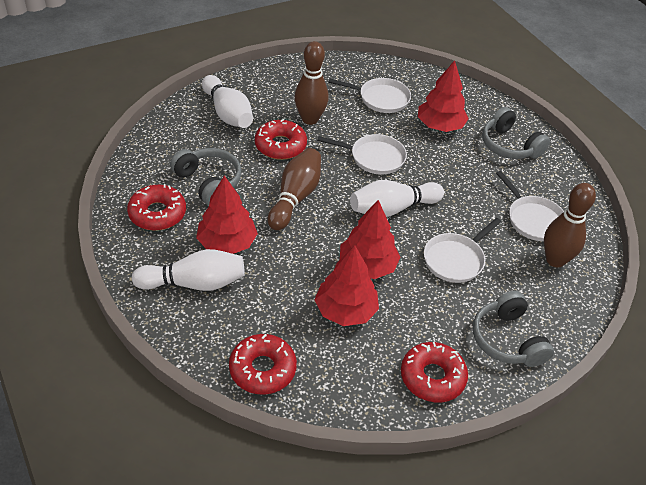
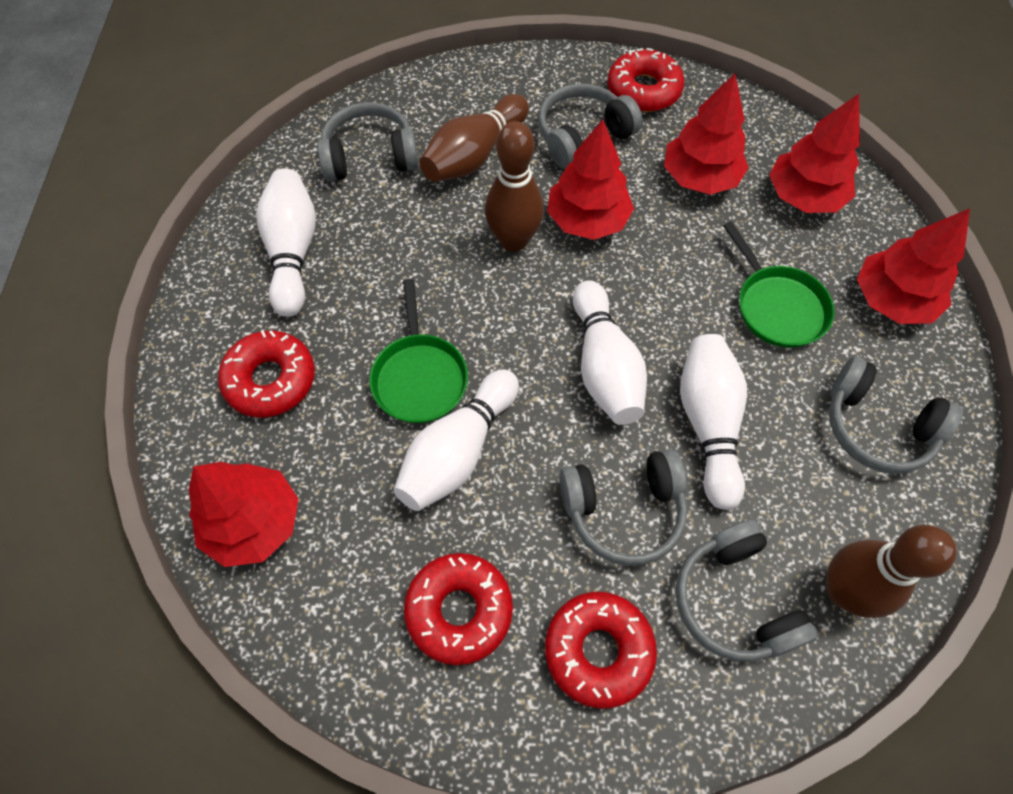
green pan: 0 -> 2
grey headphones: 3 -> 5
red tree: 4 -> 5
white bowling pin: 3 -> 4
white pan: 4 -> 0

